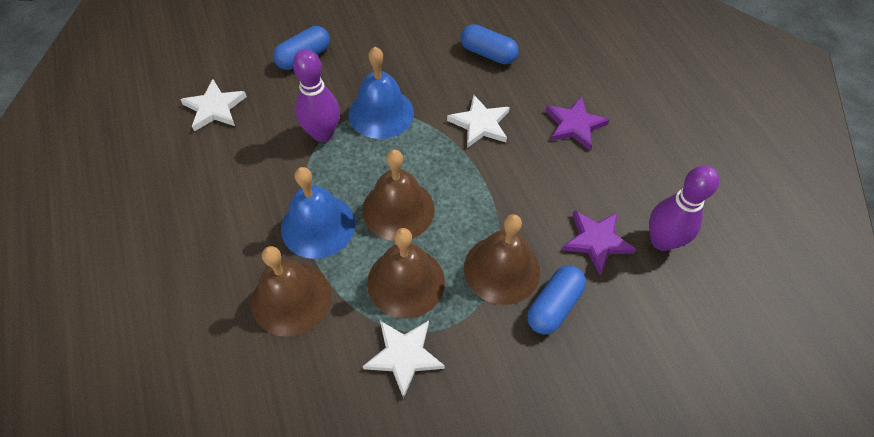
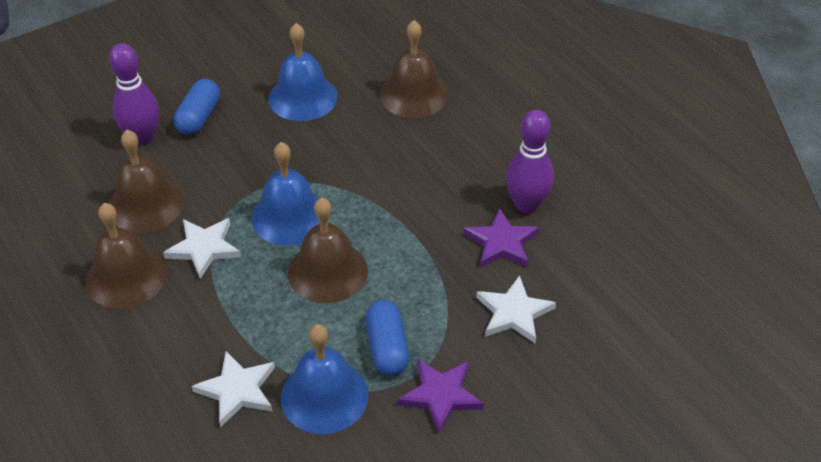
blue bell: 2 -> 3
blue capsule: 3 -> 2

